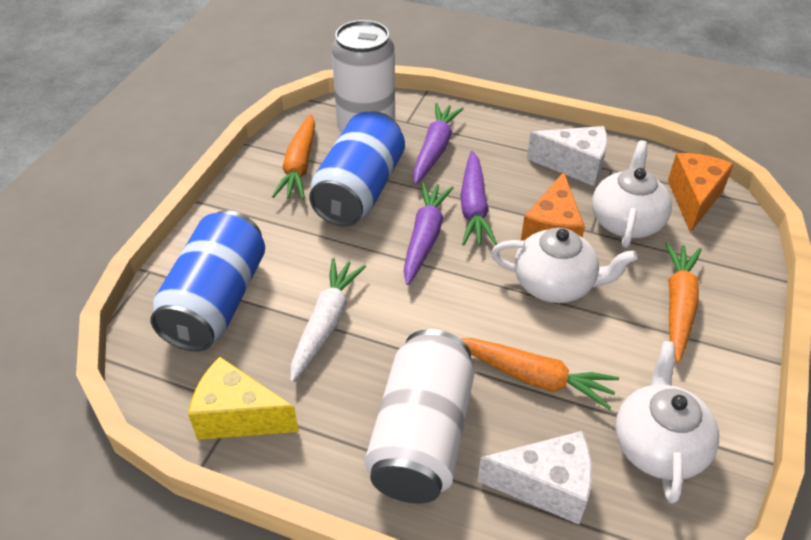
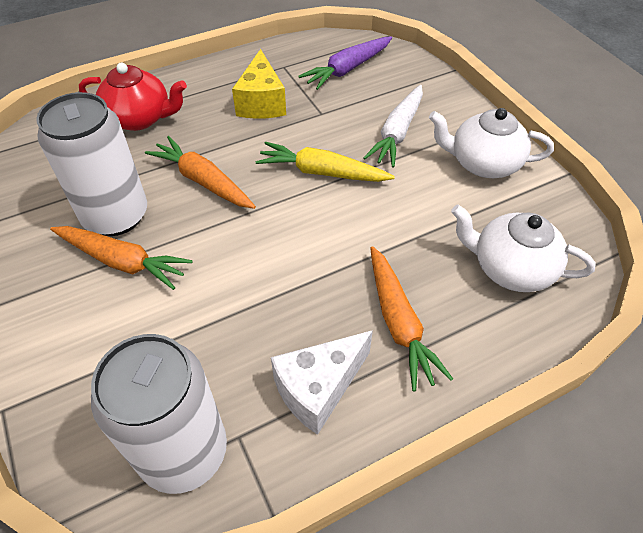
blue can: 2 -> 0
orange cheese: 2 -> 0
purple carrot: 3 -> 1
red teapot: 0 -> 1
white cheese: 2 -> 1
white teapot: 3 -> 2
yellow carrot: 0 -> 1

